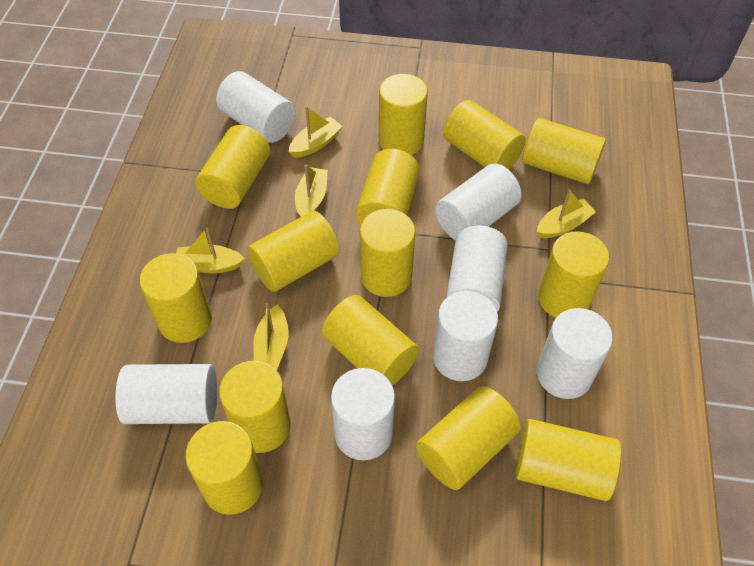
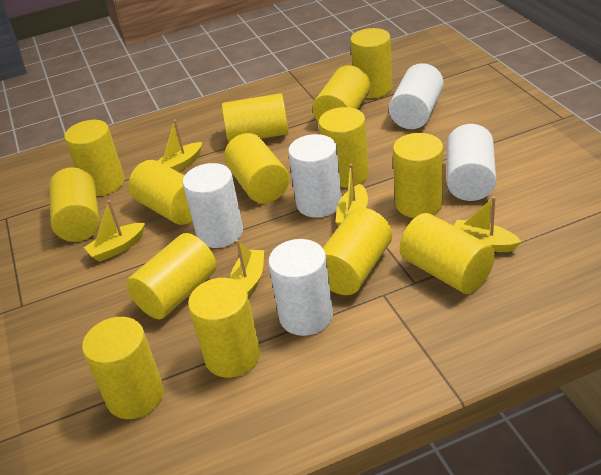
white cylinder: 7 -> 5

